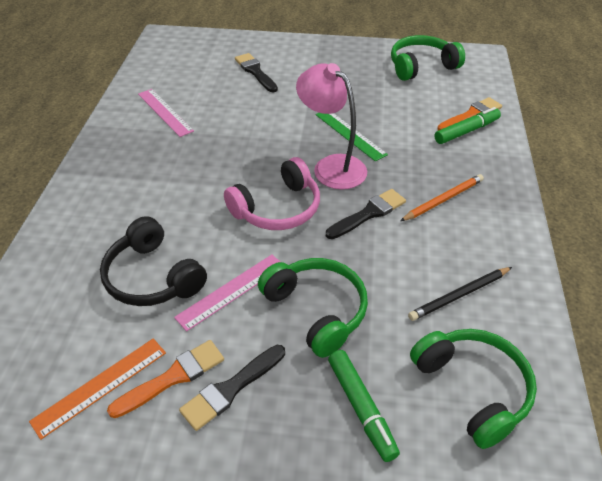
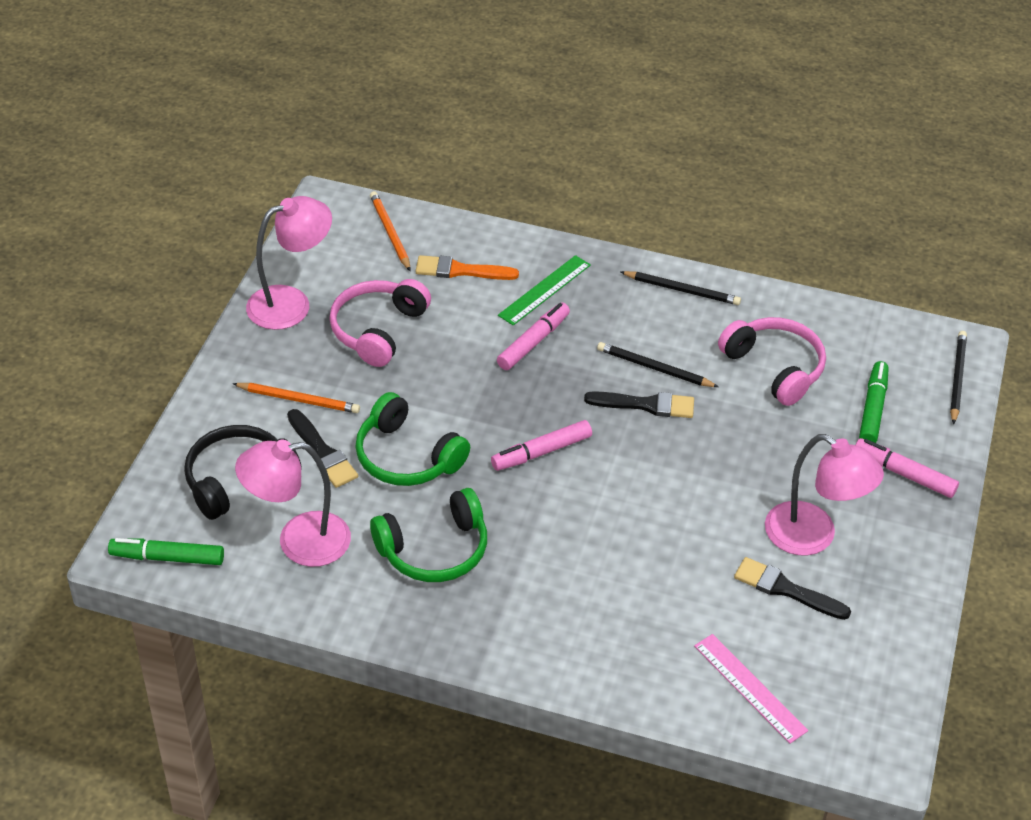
black pencil: 1 -> 3
green headphones: 3 -> 2
orange brush: 2 -> 1
orange pencil: 1 -> 2
orange ruler: 1 -> 0
pink headphones: 1 -> 2
pink lamp: 1 -> 3
pink marker: 0 -> 3
pink ruler: 2 -> 1

